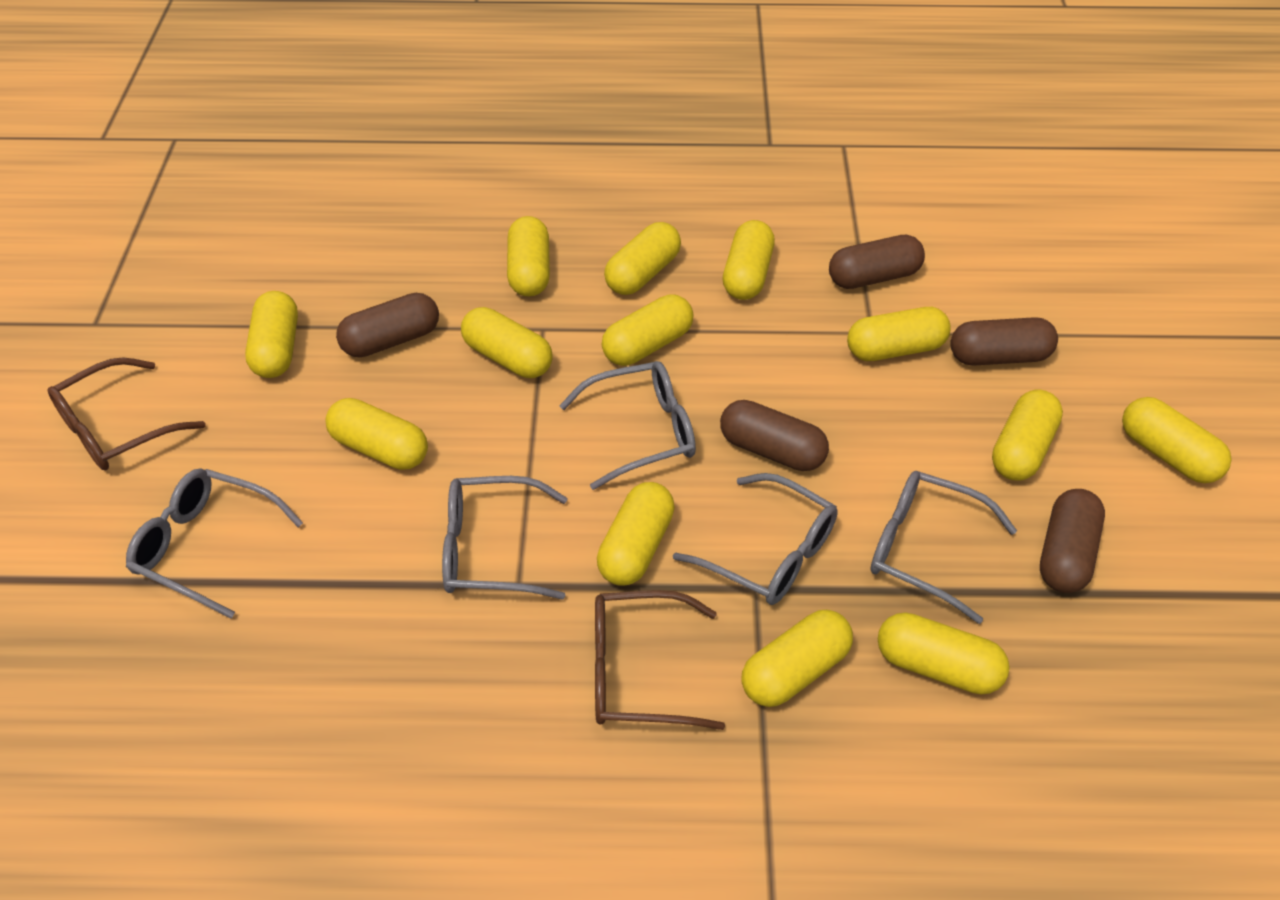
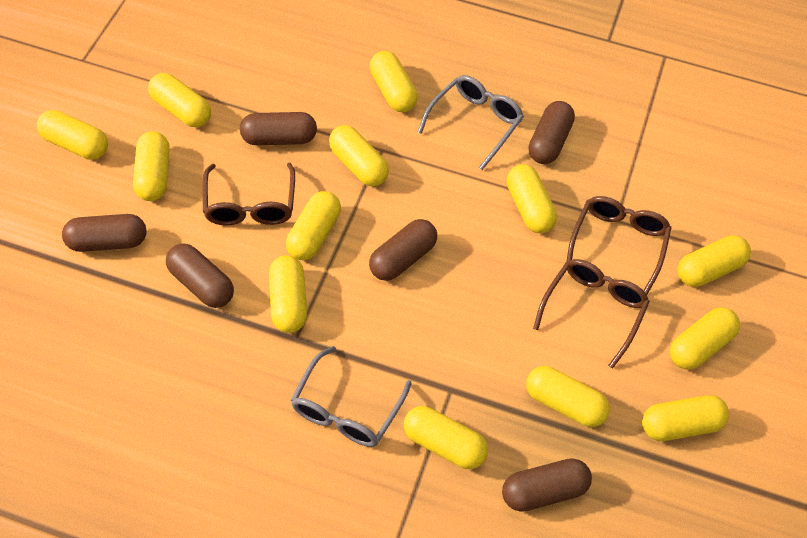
brown capsule: 5 -> 6
brown glasses: 2 -> 3
grey glasses: 5 -> 2

